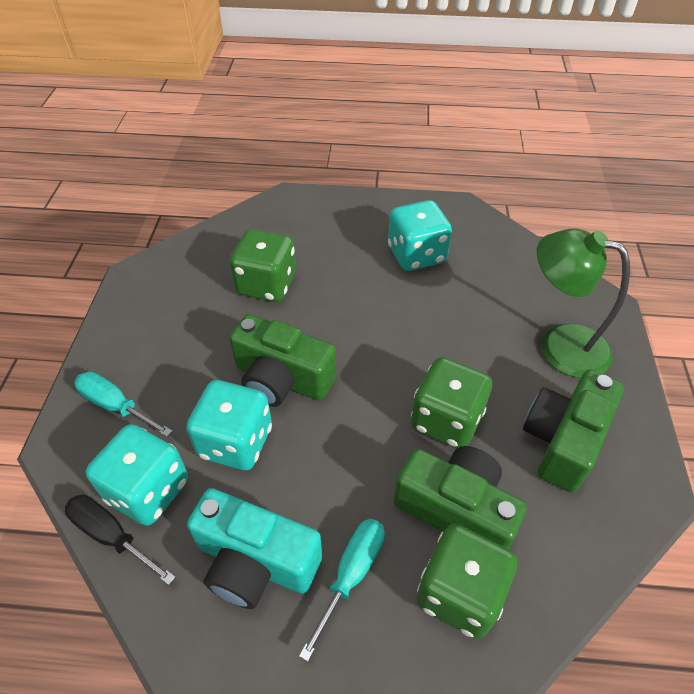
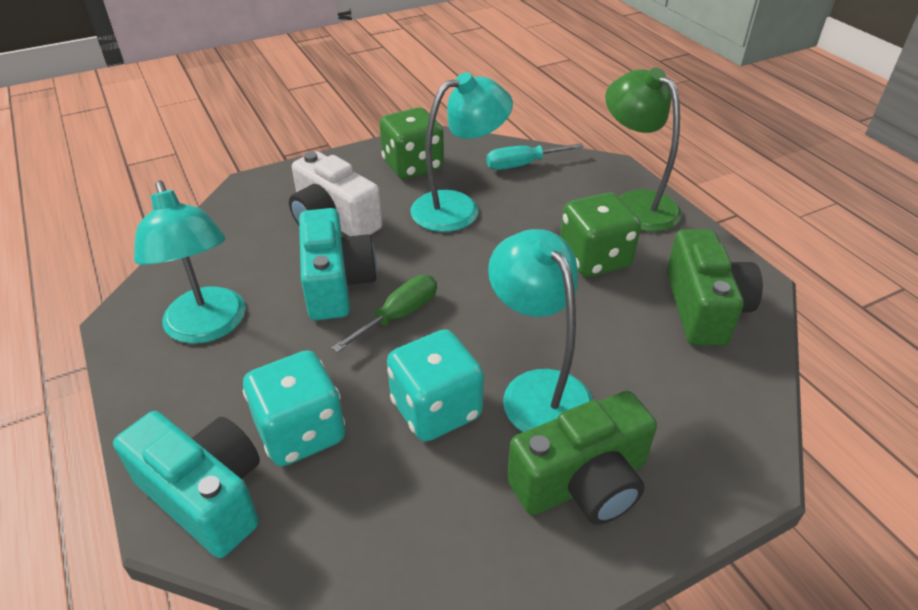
black screwdriver: 1 -> 0
green camera: 3 -> 2
green dice: 3 -> 2
green screwdriver: 0 -> 1
turquoise camera: 1 -> 2
turquoise dice: 3 -> 2
turquoise lamp: 0 -> 3
turquoise screwdriver: 2 -> 1
white camera: 0 -> 1

